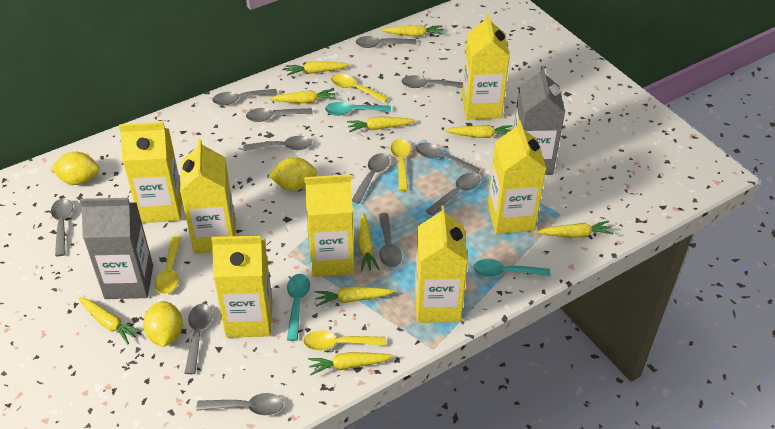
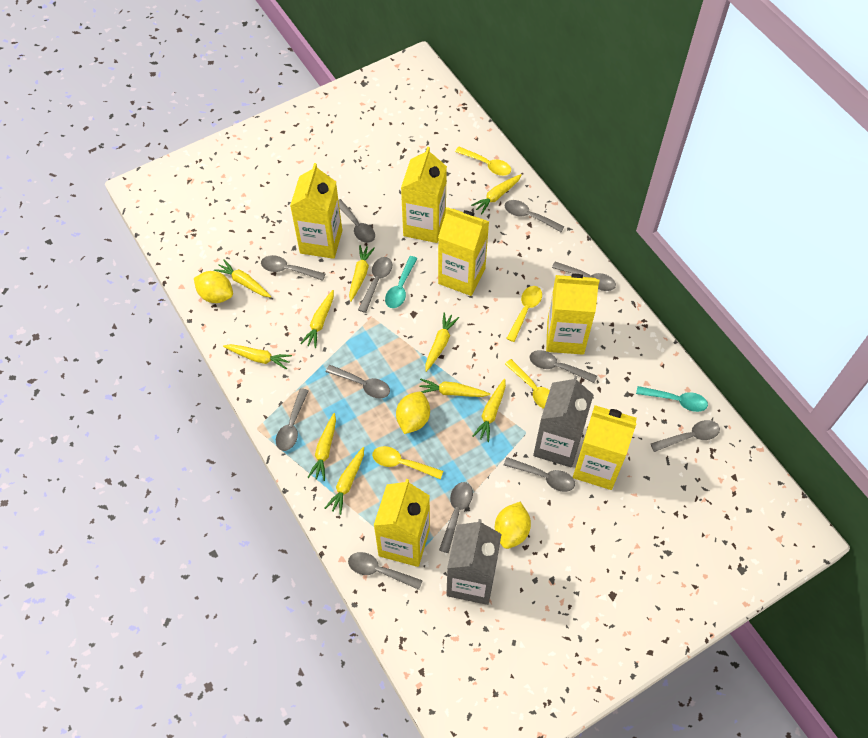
turquoise spoon: 3 -> 2
yellow carton: 7 -> 6

